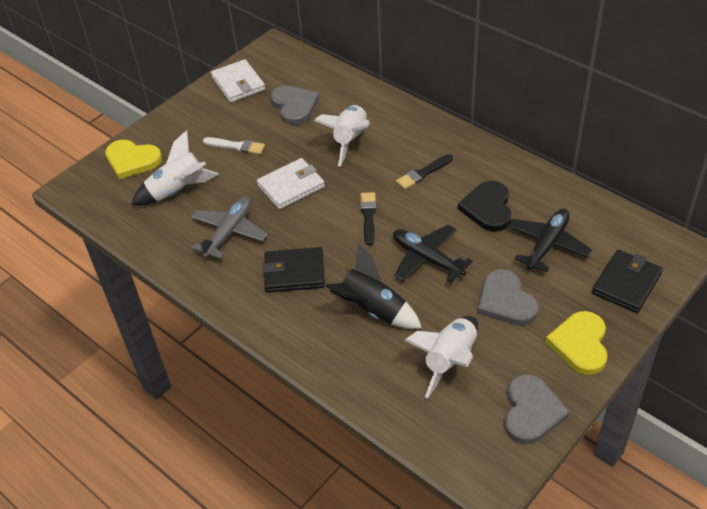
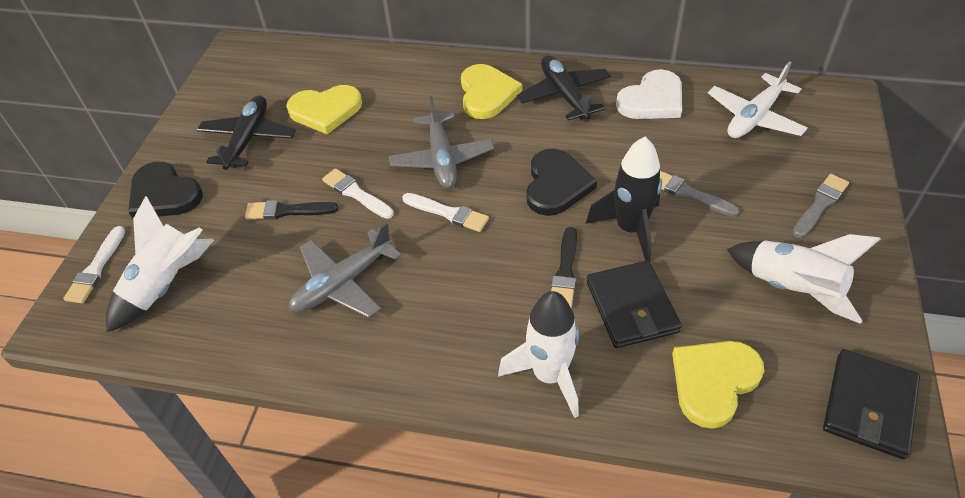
black heart: 1 -> 2
grey brush: 0 -> 2
grey heart: 3 -> 0
grey plane: 1 -> 2
white brush: 1 -> 3
white heart: 0 -> 1
white plane: 0 -> 1
white wallet: 2 -> 0
yellow heart: 2 -> 3

